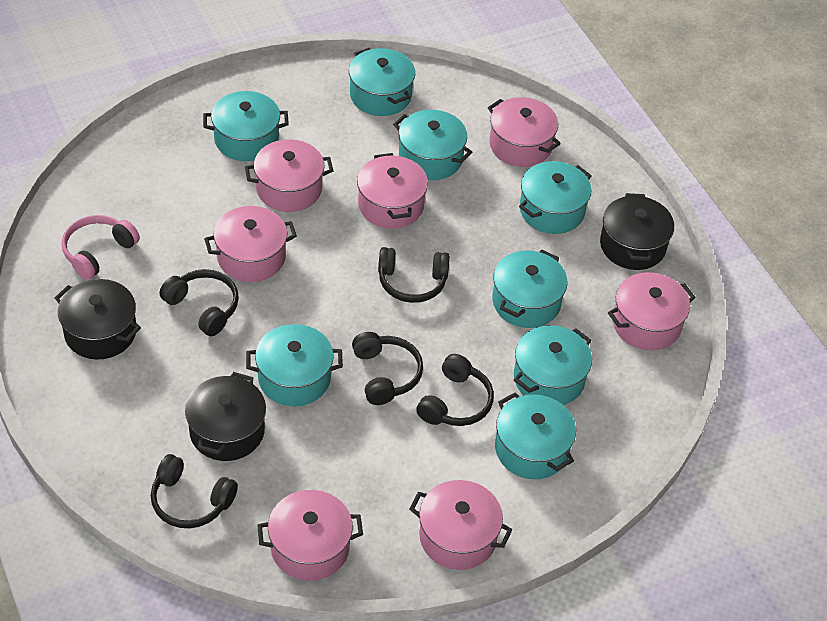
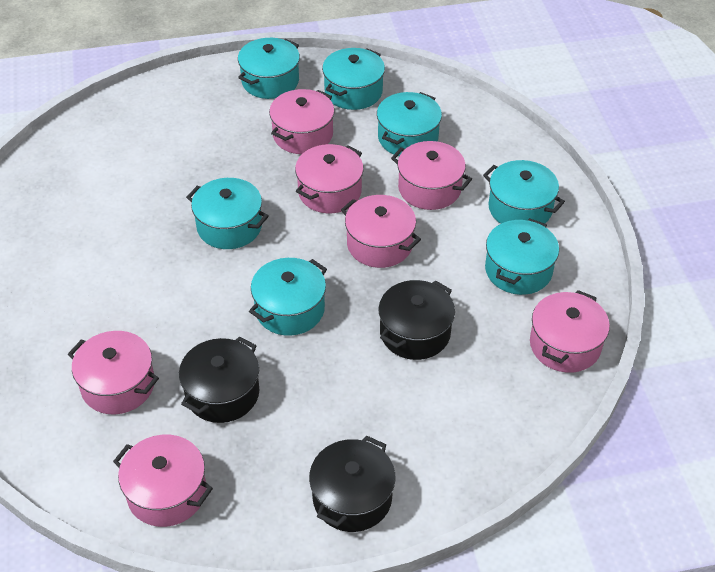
black headphones: 5 -> 0
pink headphones: 1 -> 0
turquoise pot: 8 -> 7

